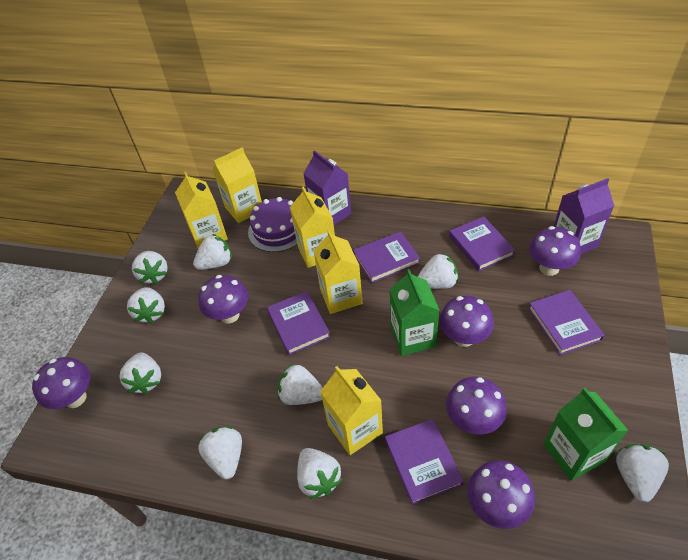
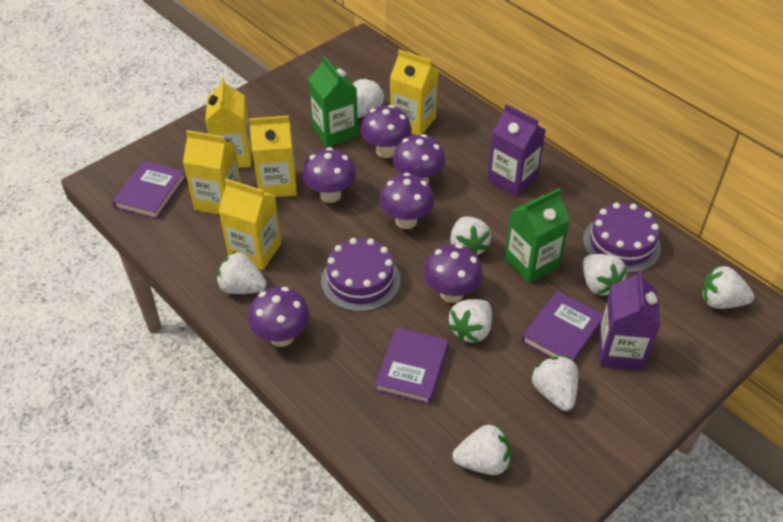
purple book: 5 -> 3
purple cake: 1 -> 2
white strawberry: 9 -> 8

